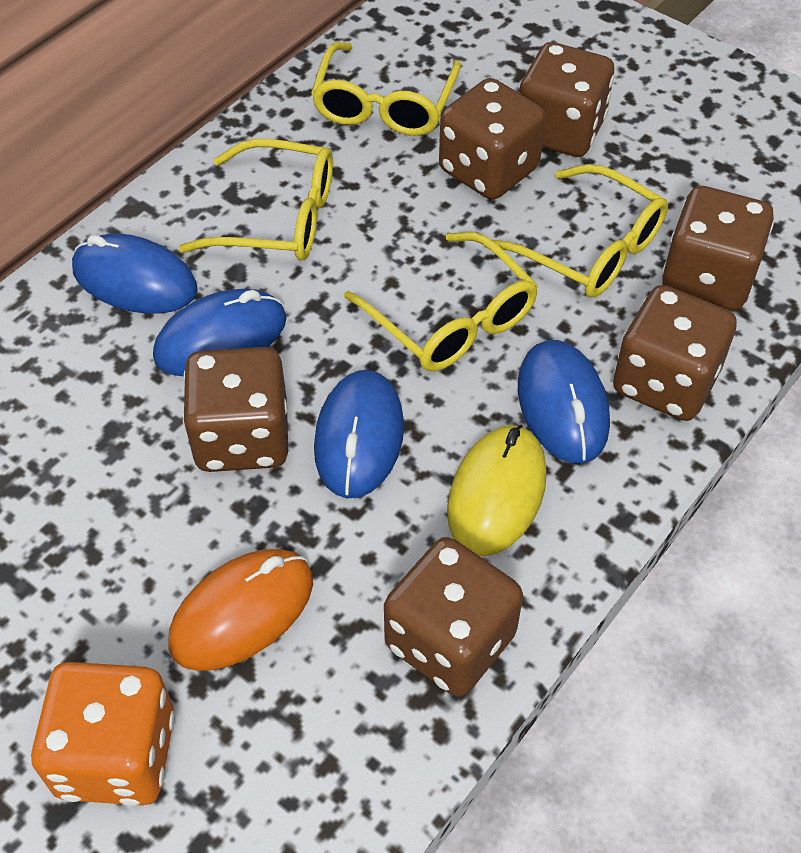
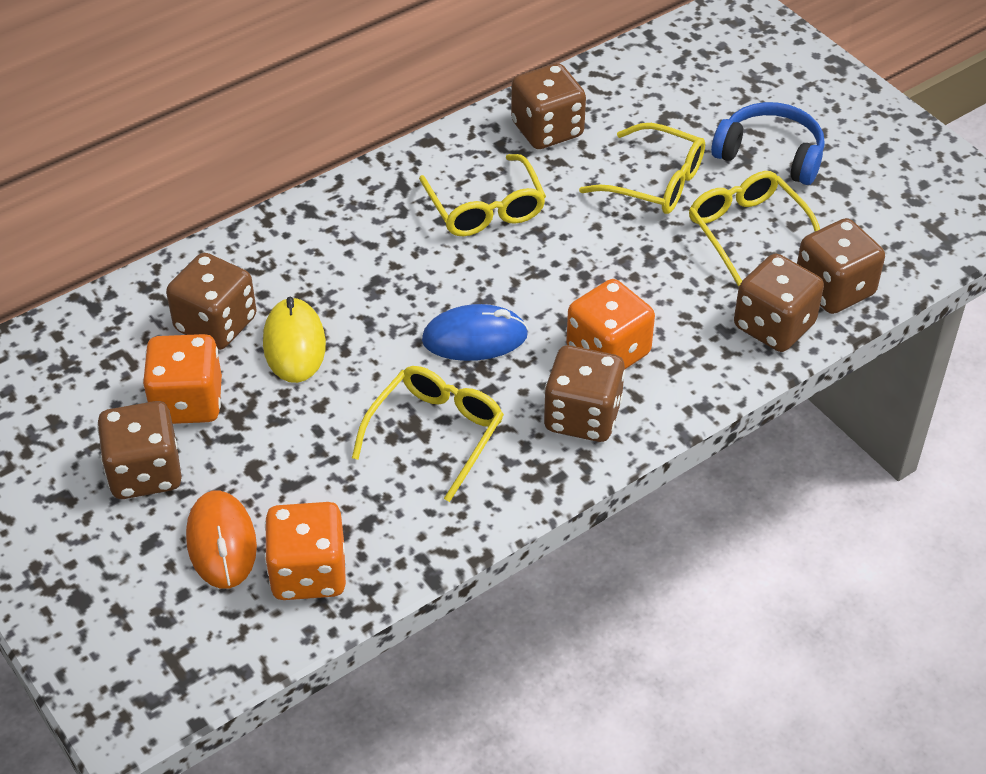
blue headphones: 0 -> 1
blue mouse: 4 -> 1
orange dice: 1 -> 3

